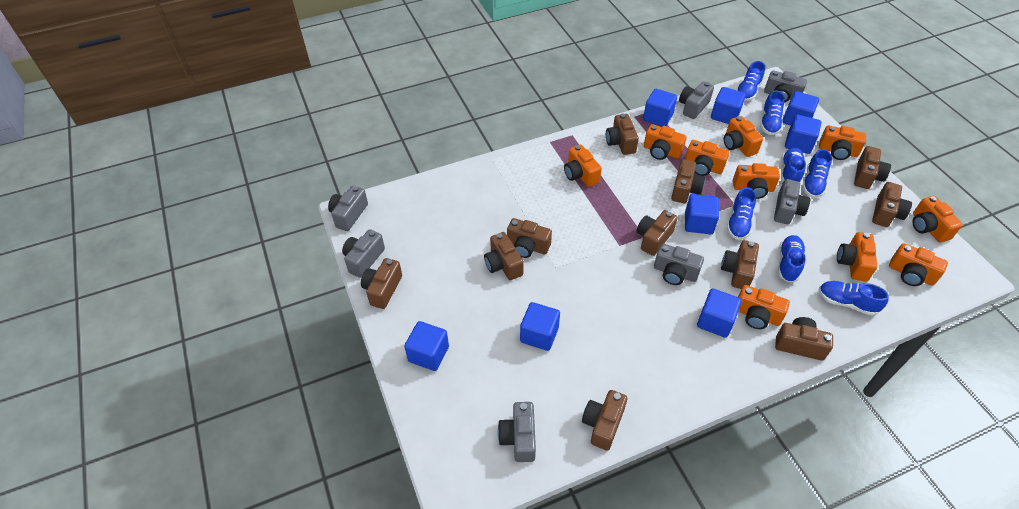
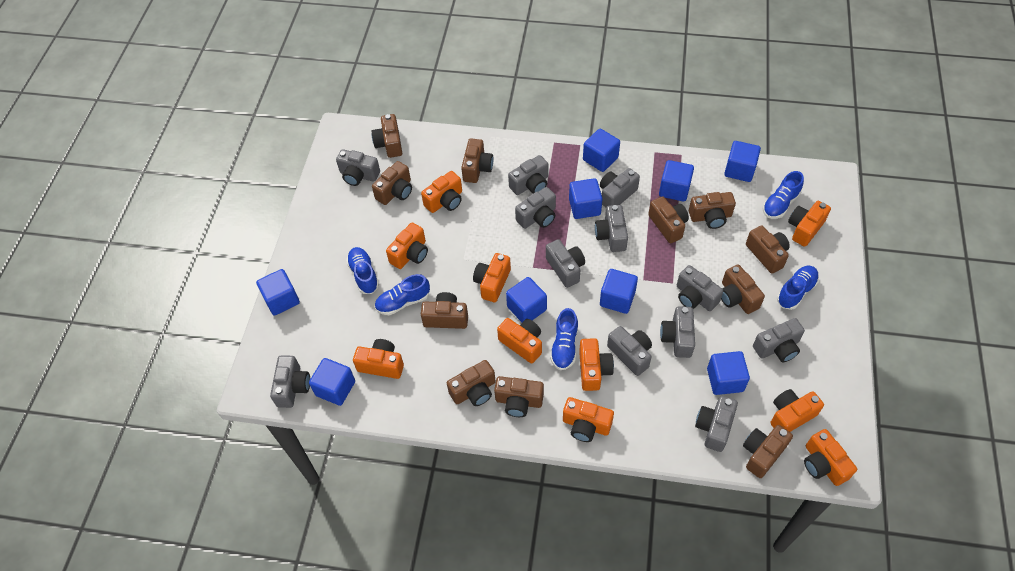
blue cube: 8 -> 9
blue shoe: 7 -> 5
grey camera: 7 -> 12

